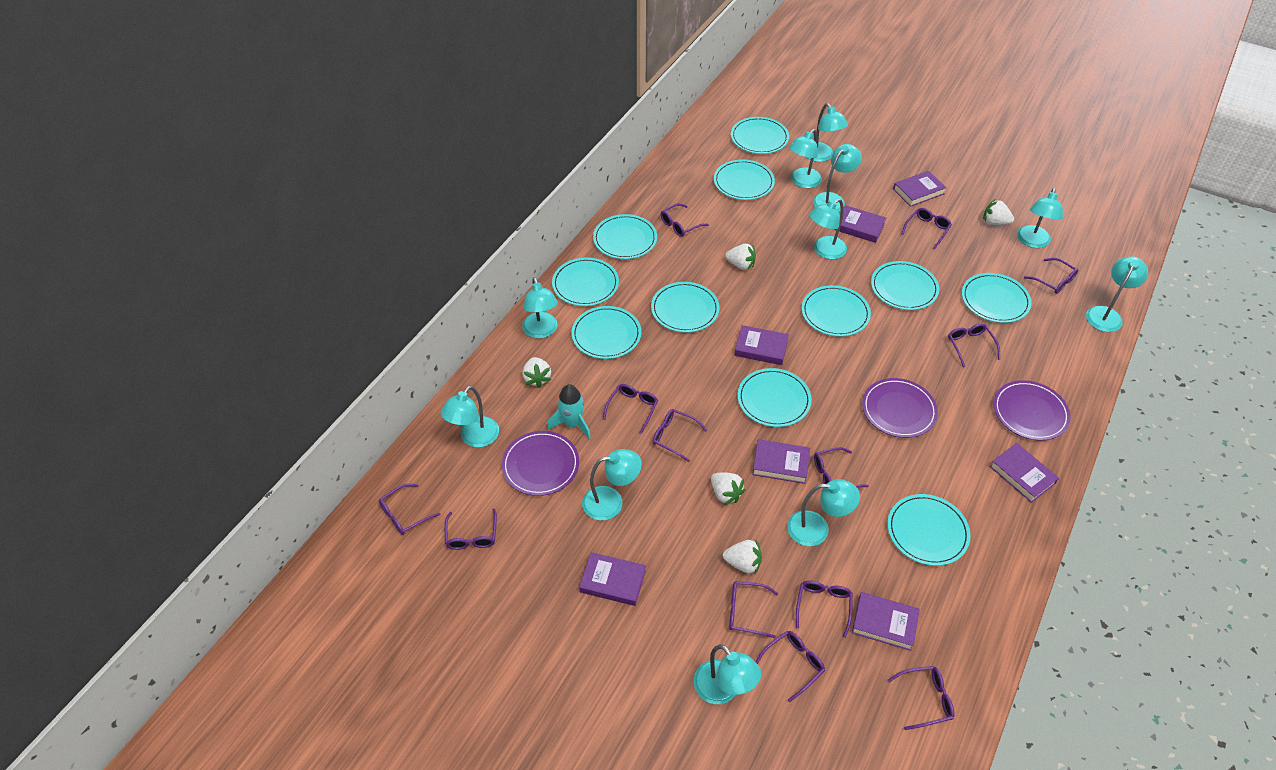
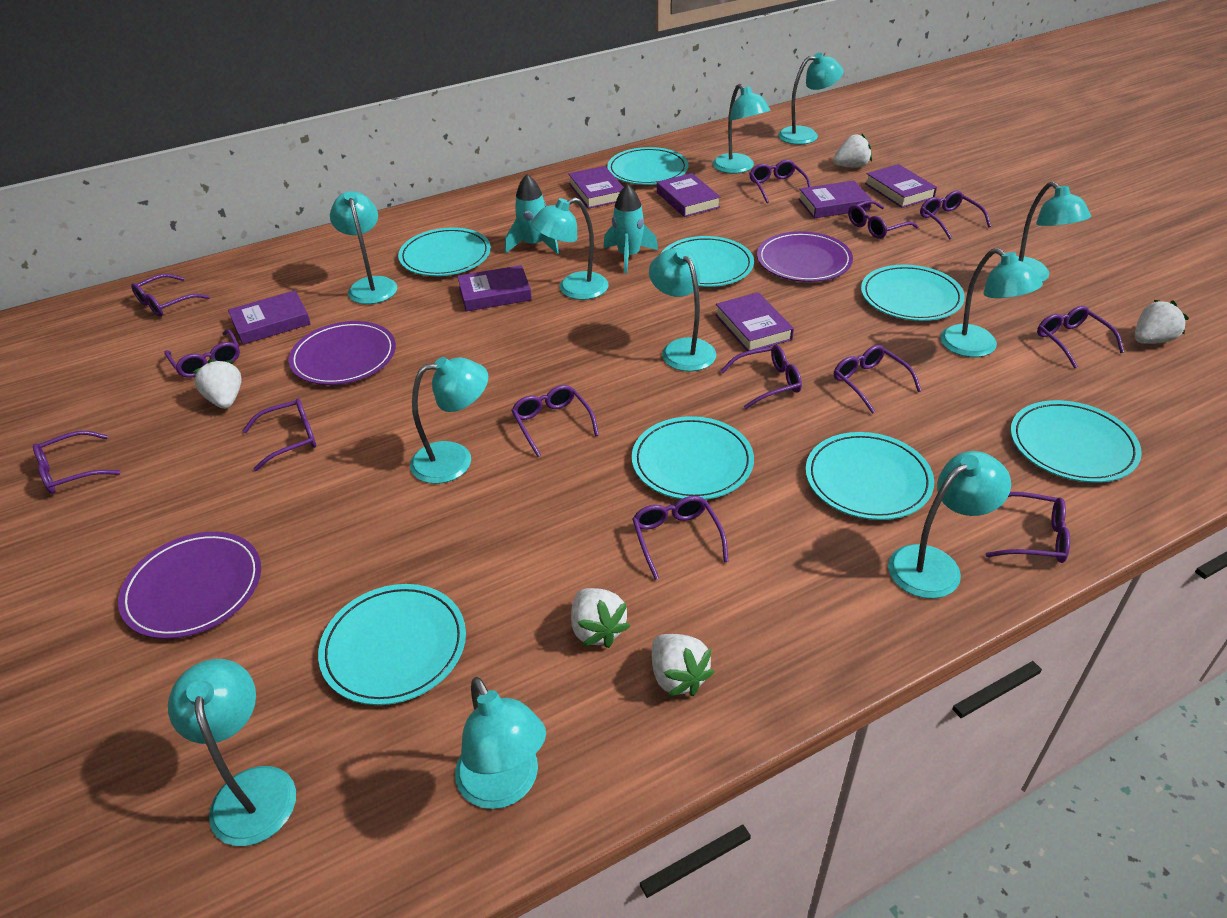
turquoise plate: 11 -> 8
turquoise rocket: 1 -> 2

